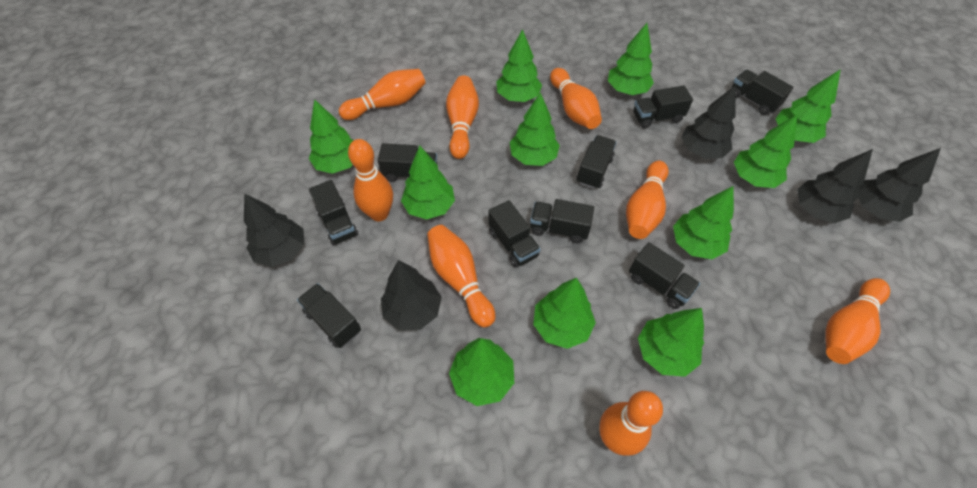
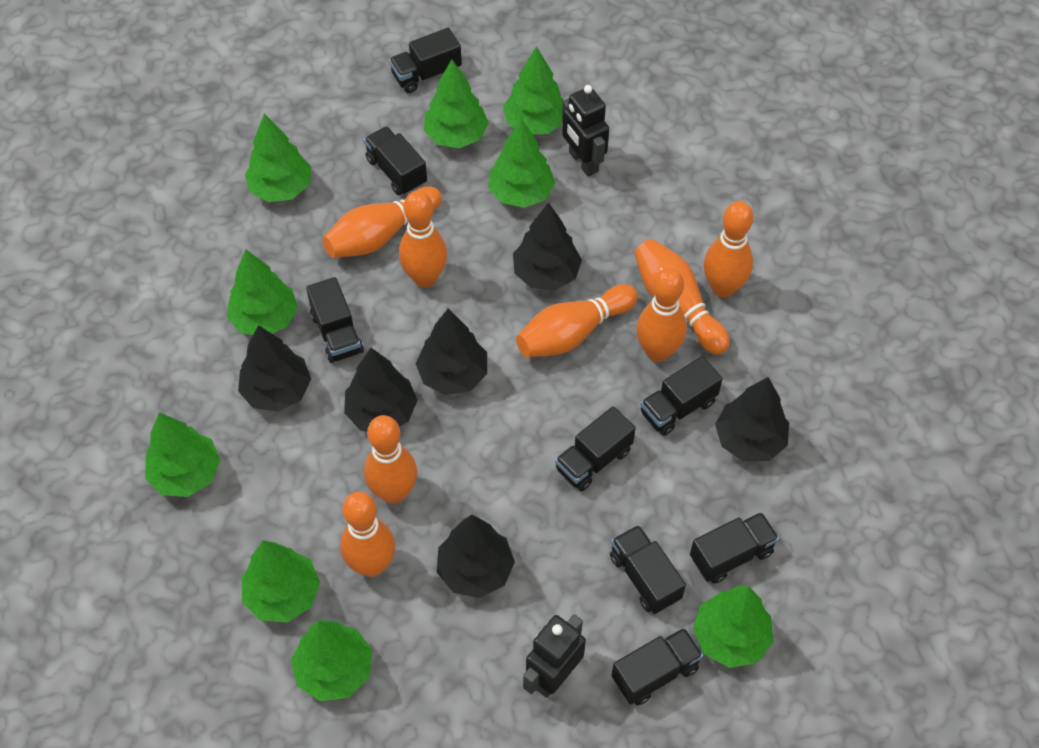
black robot: 0 -> 2
black tree: 5 -> 6
black truck: 9 -> 8
green tree: 11 -> 9

